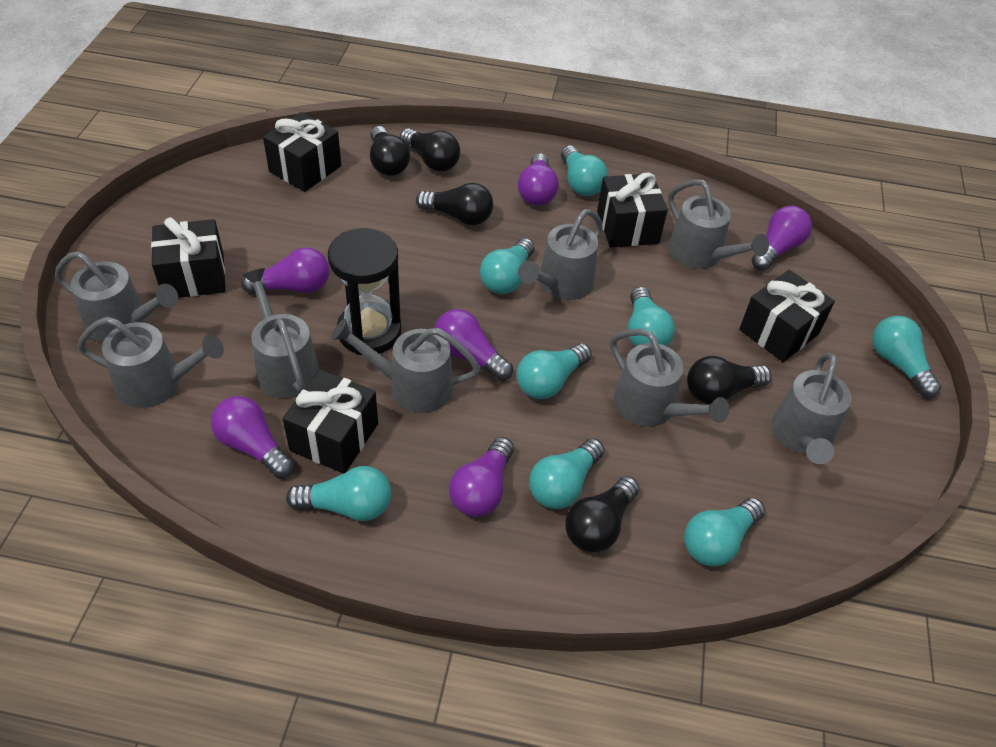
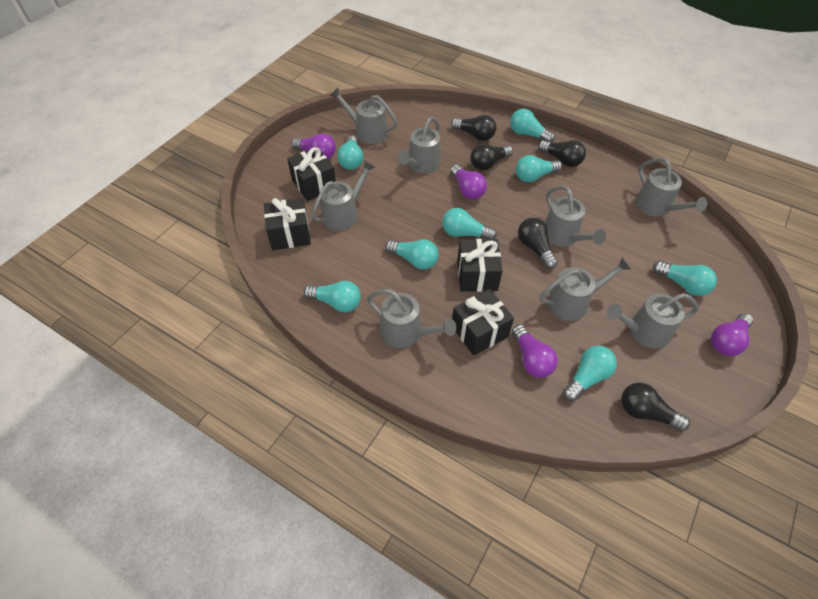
black gift: 5 -> 4
black hourglass: 1 -> 0
purple light bulb: 6 -> 4

